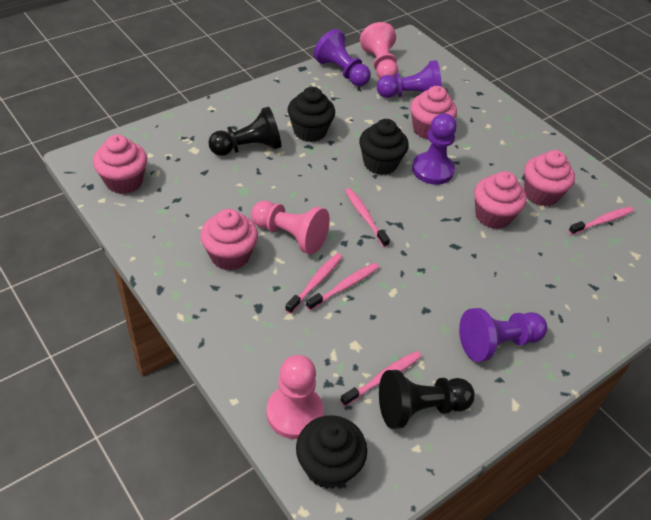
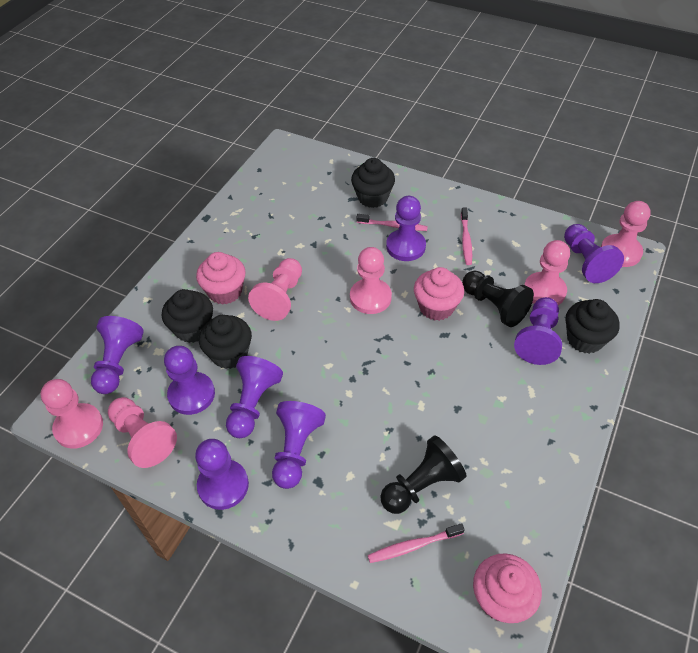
black cupcake: 3 -> 4
pink cupcake: 5 -> 3
pink pawn: 3 -> 6
pink toothbrush: 5 -> 3
purple pawn: 4 -> 8

